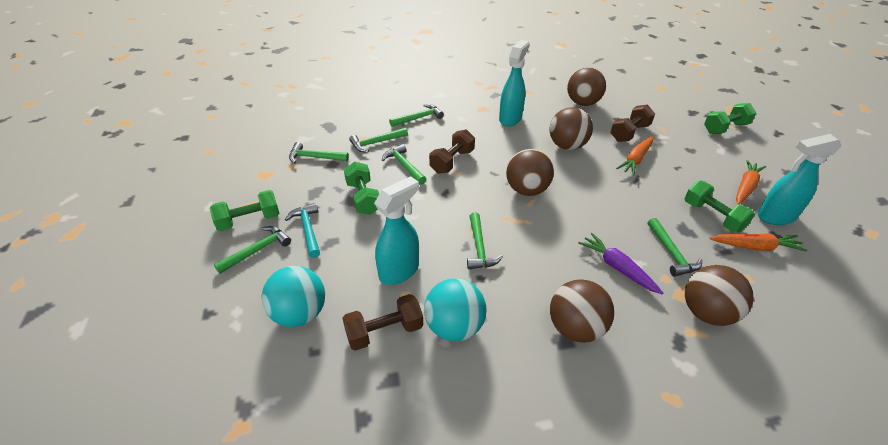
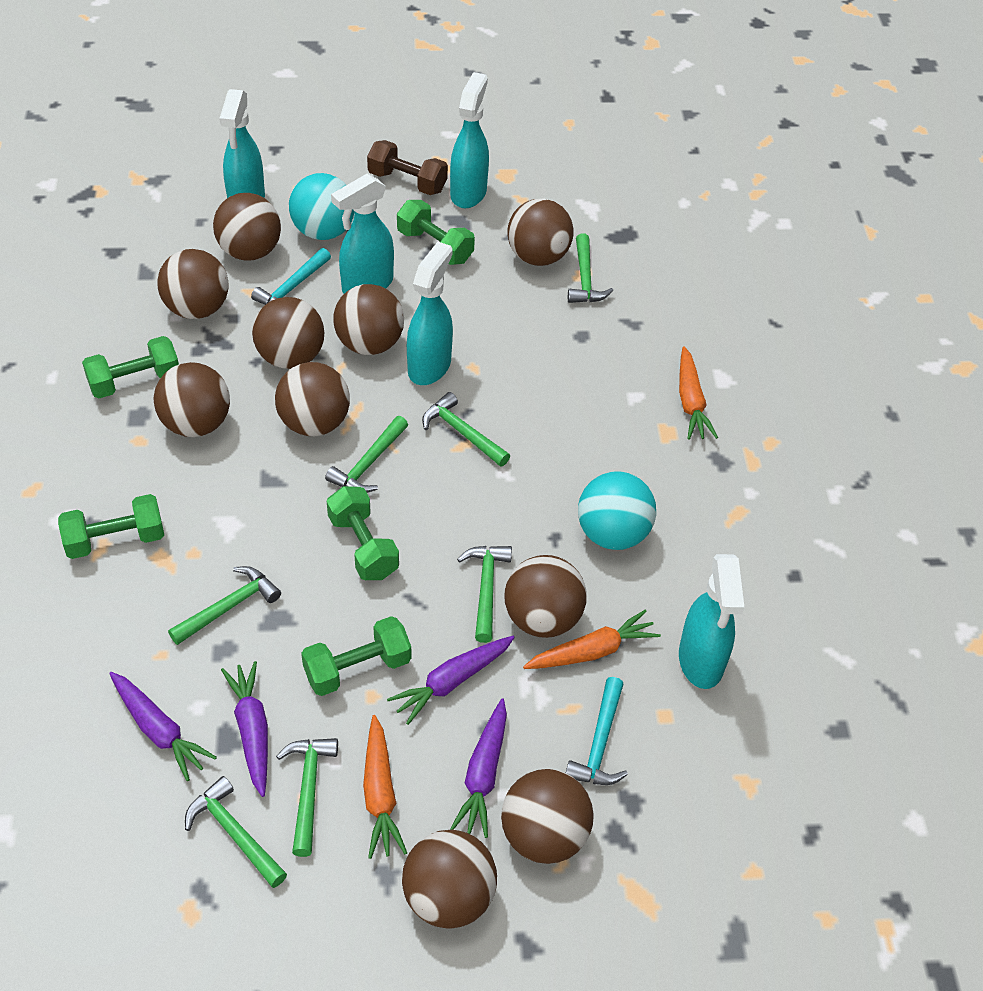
brown ball: 5 -> 10
brown dumbbell: 3 -> 1
green dumbbell: 4 -> 5
purple carrot: 1 -> 4
turquoise hammer: 1 -> 2
turquoise spray bottle: 3 -> 5

